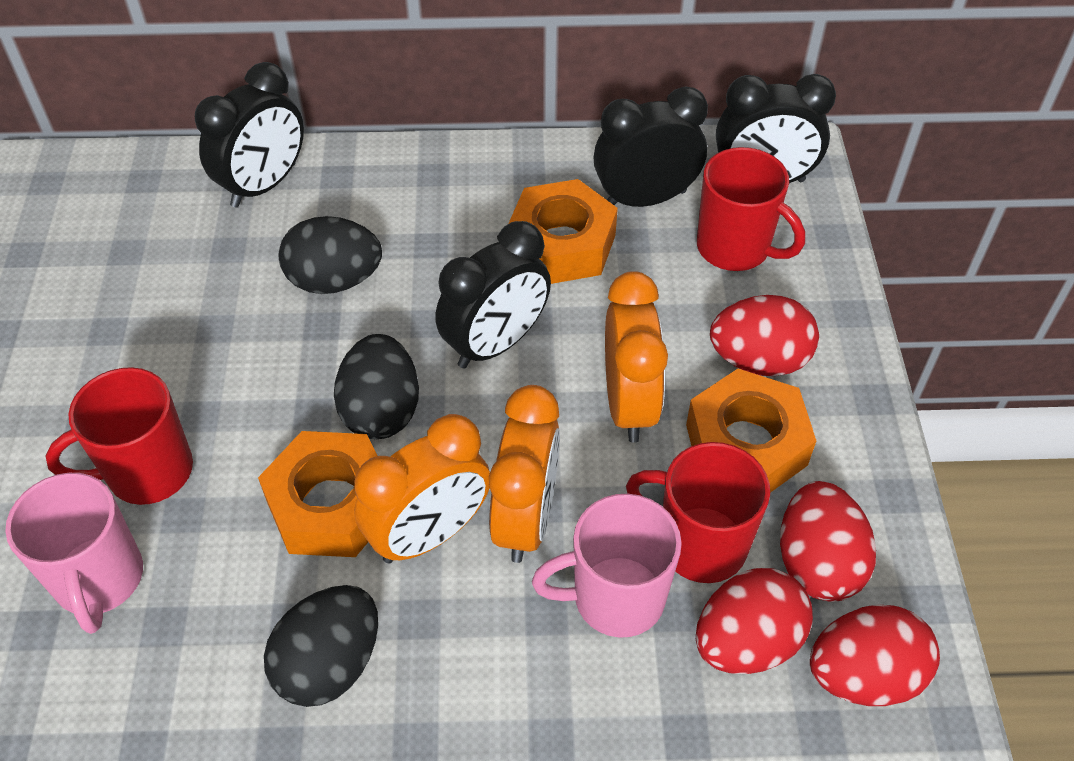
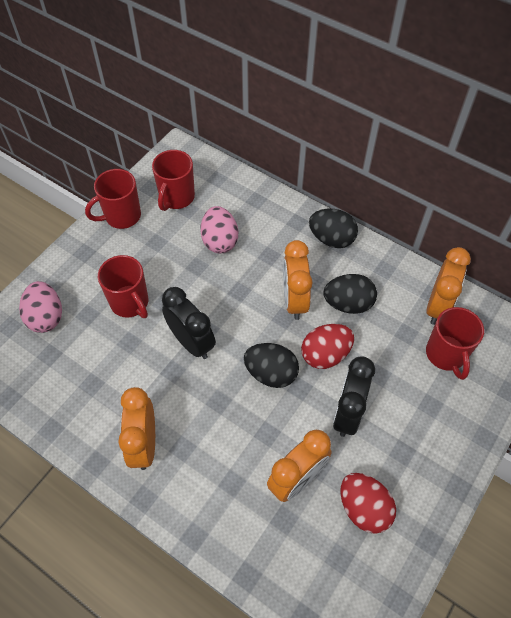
black clock: 4 -> 2
orange clock: 3 -> 4
orange nut: 3 -> 0
pink egg: 0 -> 2
pink mug: 2 -> 0
red egg: 4 -> 2
red mug: 3 -> 4

